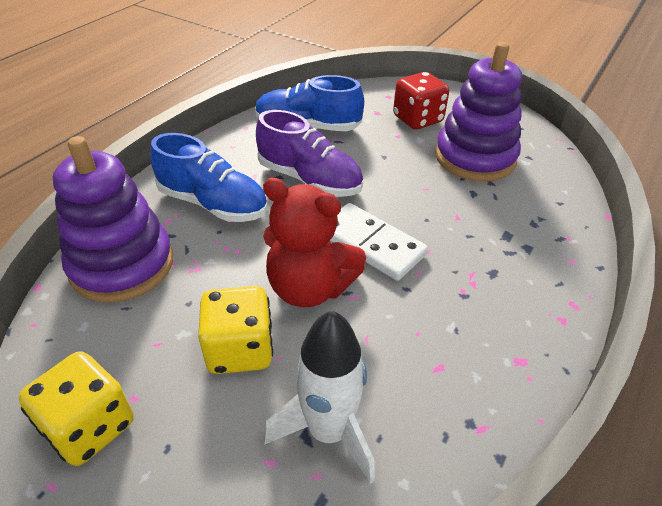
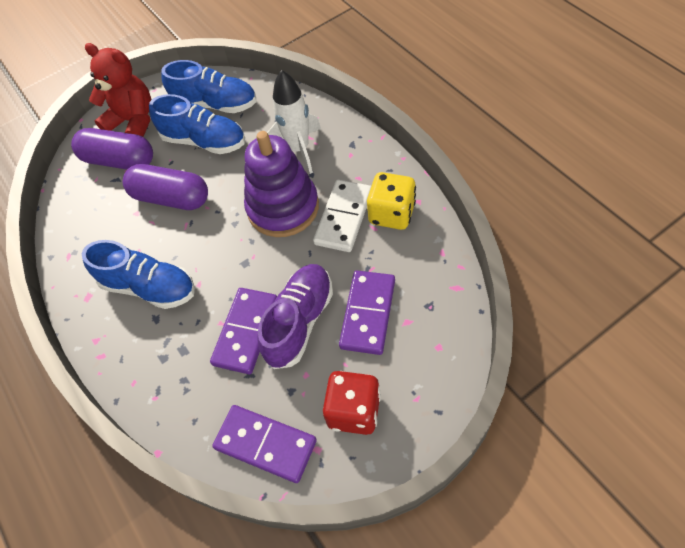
blue shoe: 2 -> 3
purple capsule: 0 -> 2
purple domino: 0 -> 3
purple stacking toy: 2 -> 1
yellow dice: 2 -> 1

